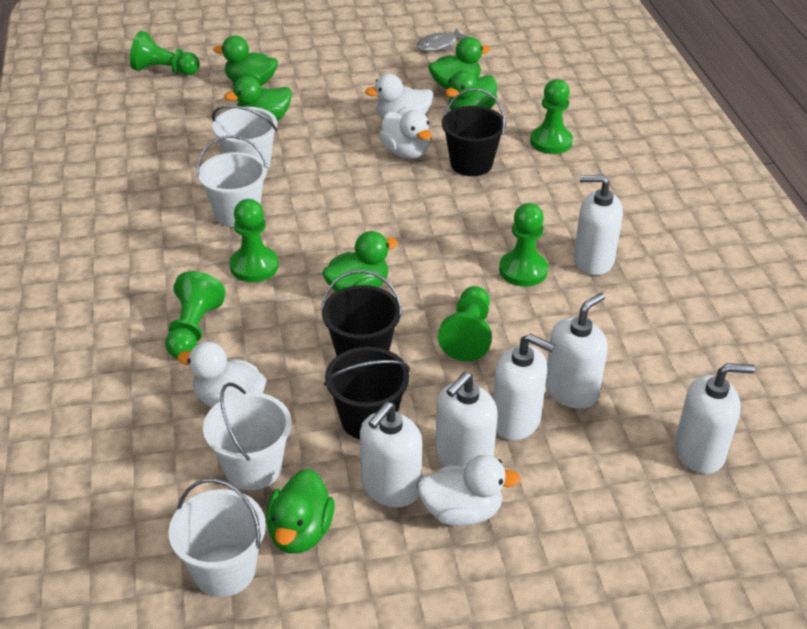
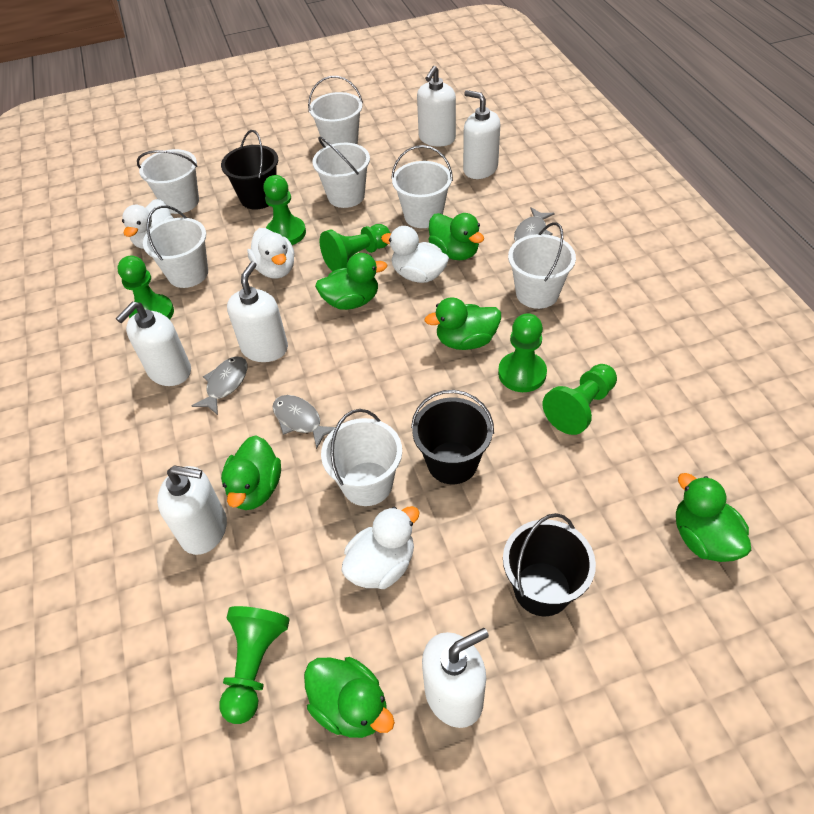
grey fish: 1 -> 3
white bucket: 4 -> 7

